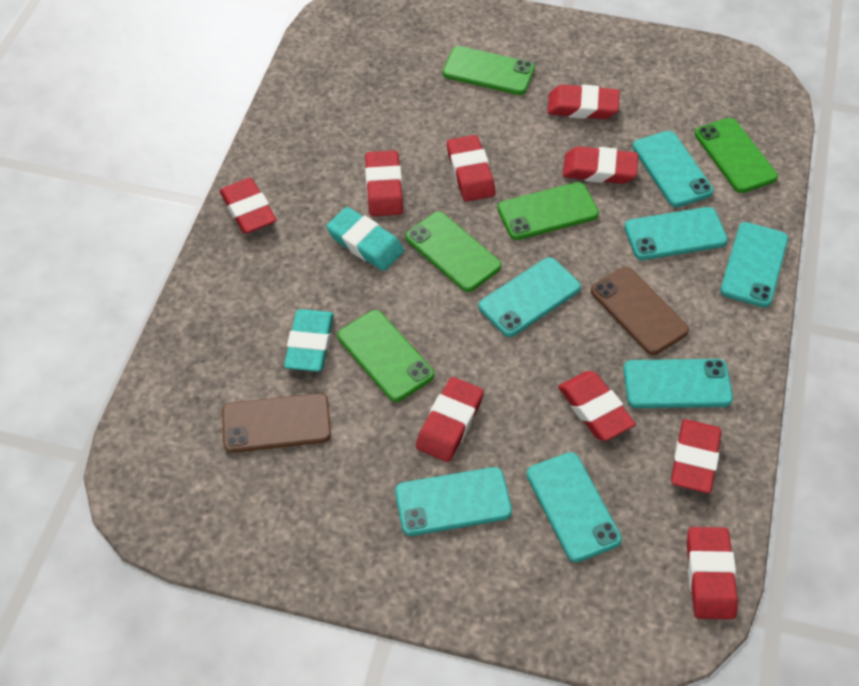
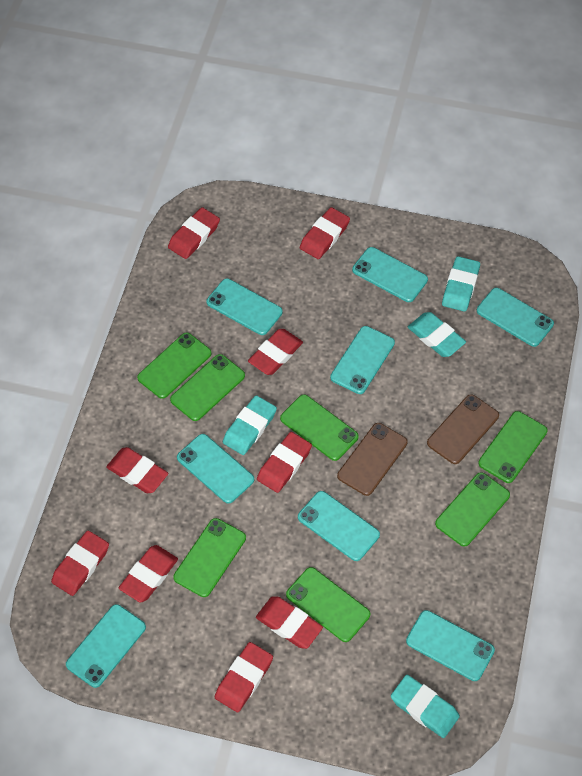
green phone: 5 -> 7
turquoise eraser: 2 -> 4
turquoise phone: 7 -> 8

